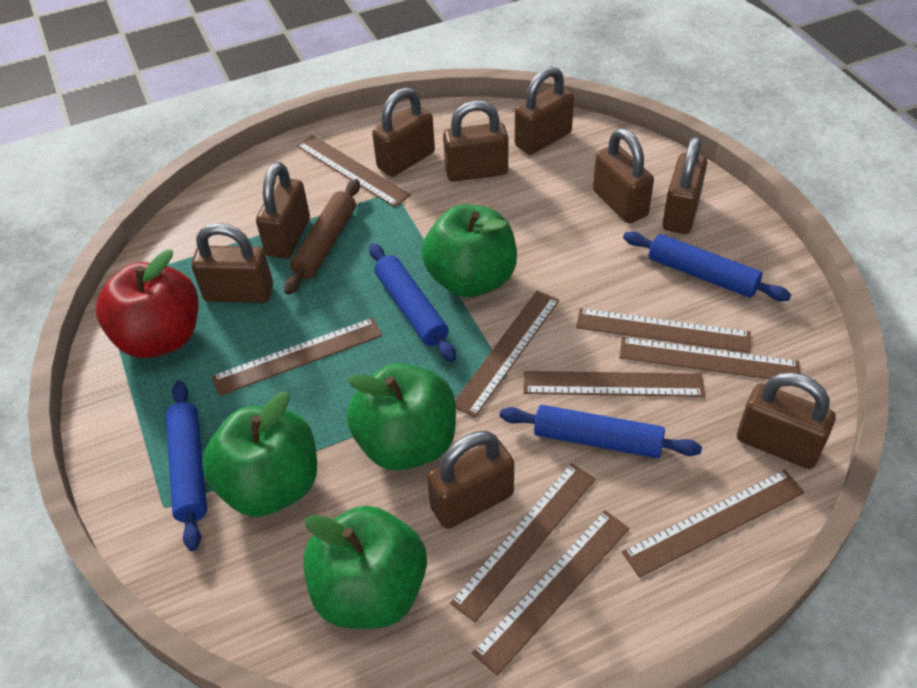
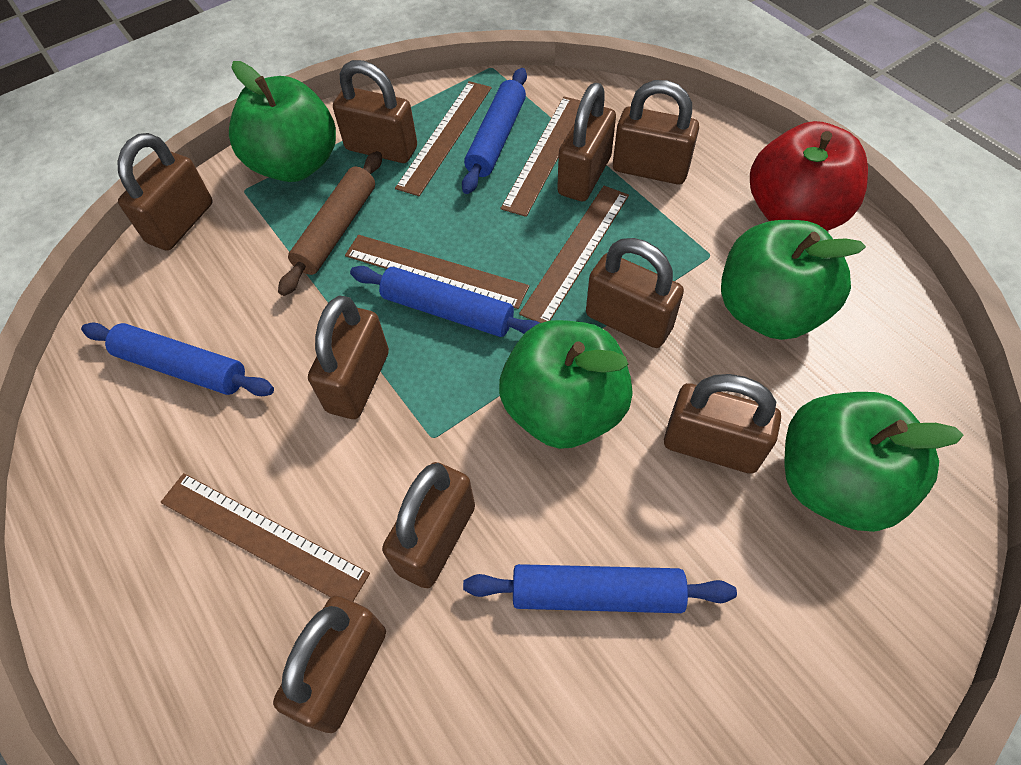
brown ruler: 9 -> 5

